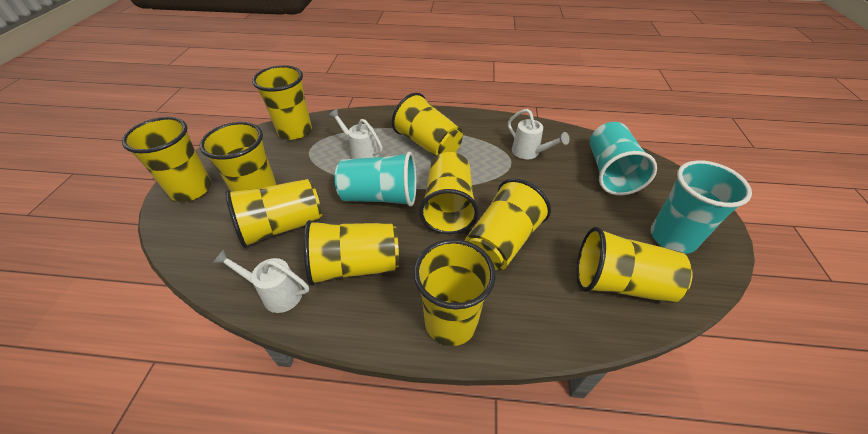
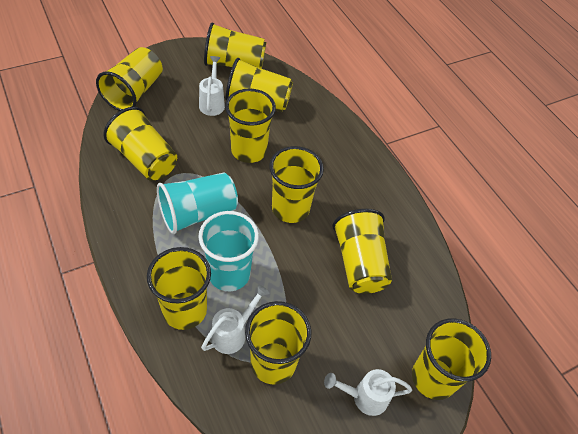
turquoise cup: 3 -> 2

